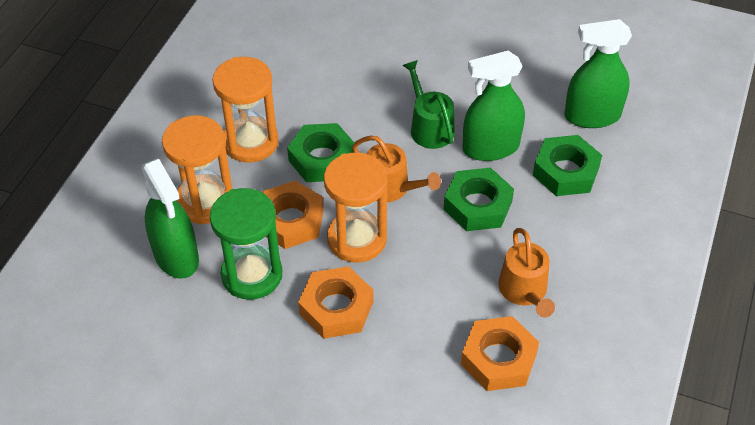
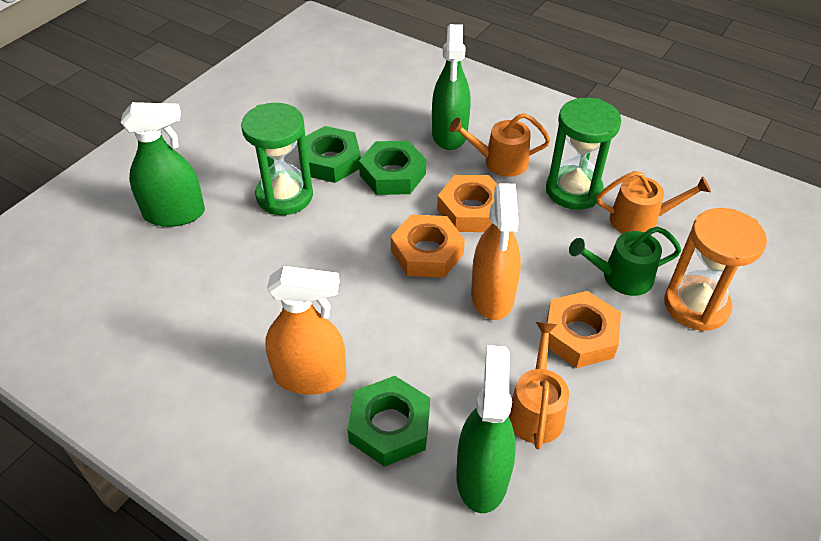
green hourglass: 1 -> 2
orange hourglass: 3 -> 1
orange spray bottle: 0 -> 2
orange watering can: 2 -> 3

